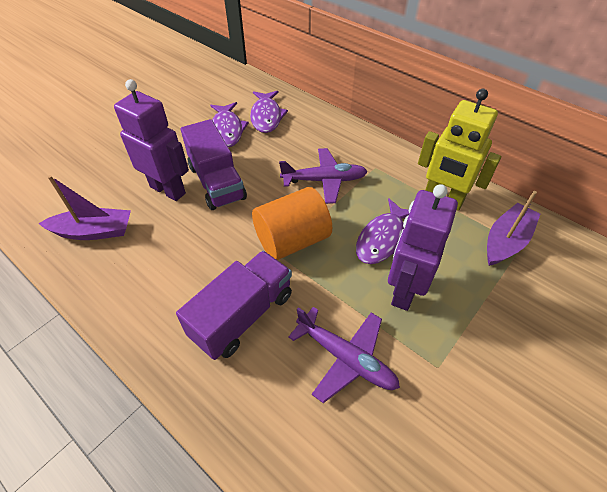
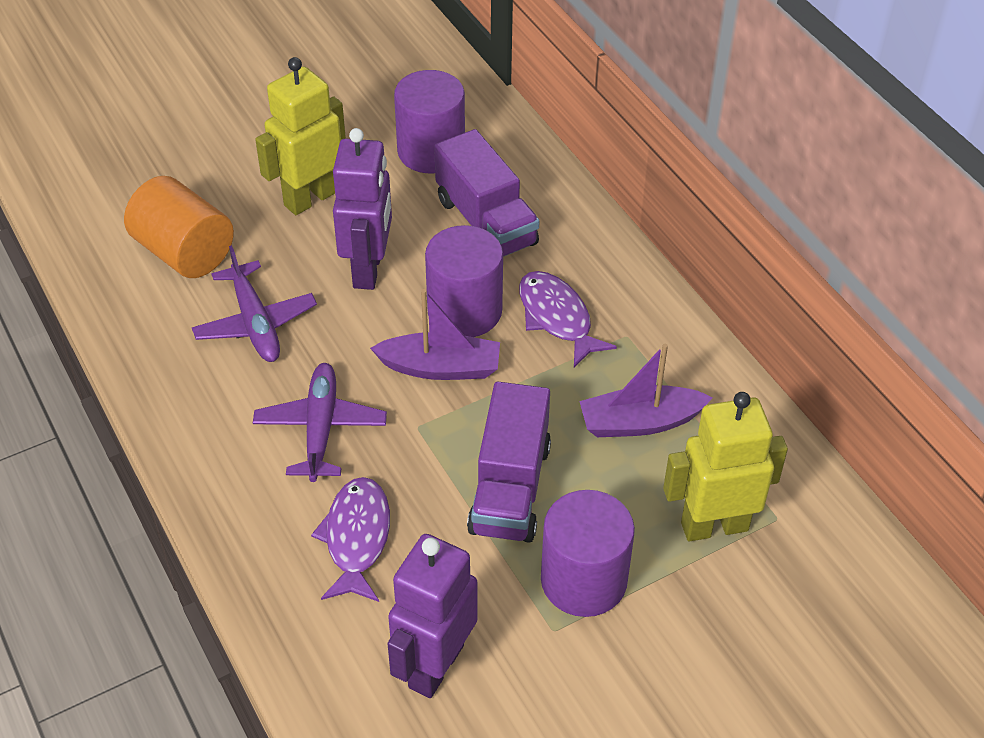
purple cylinder: 0 -> 3
purple fish: 3 -> 2
yellow robot: 1 -> 2

